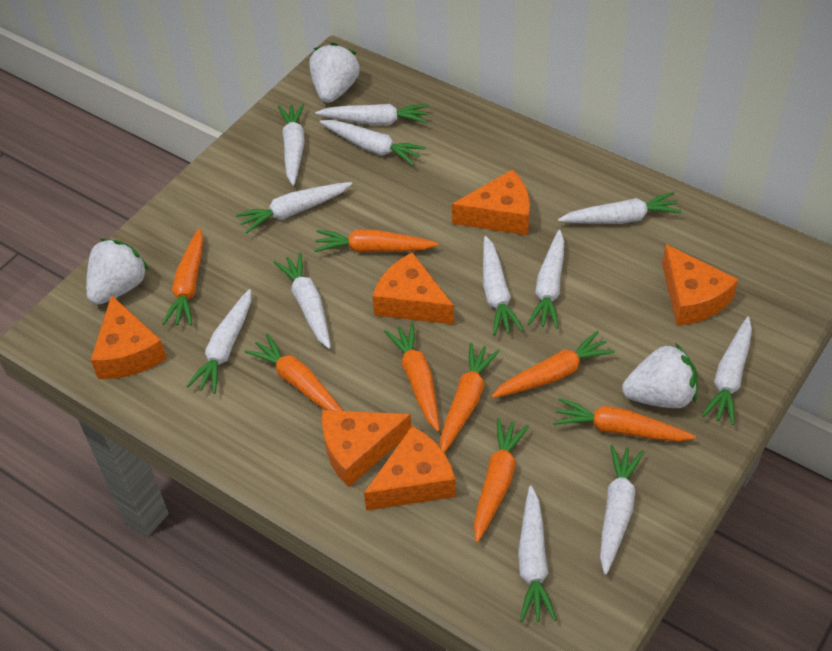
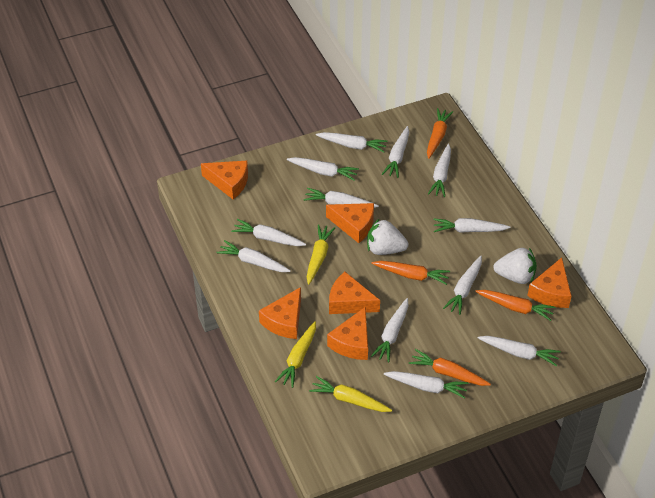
orange carrot: 8 -> 4
white strawberry: 3 -> 2
yellow carrot: 0 -> 3

